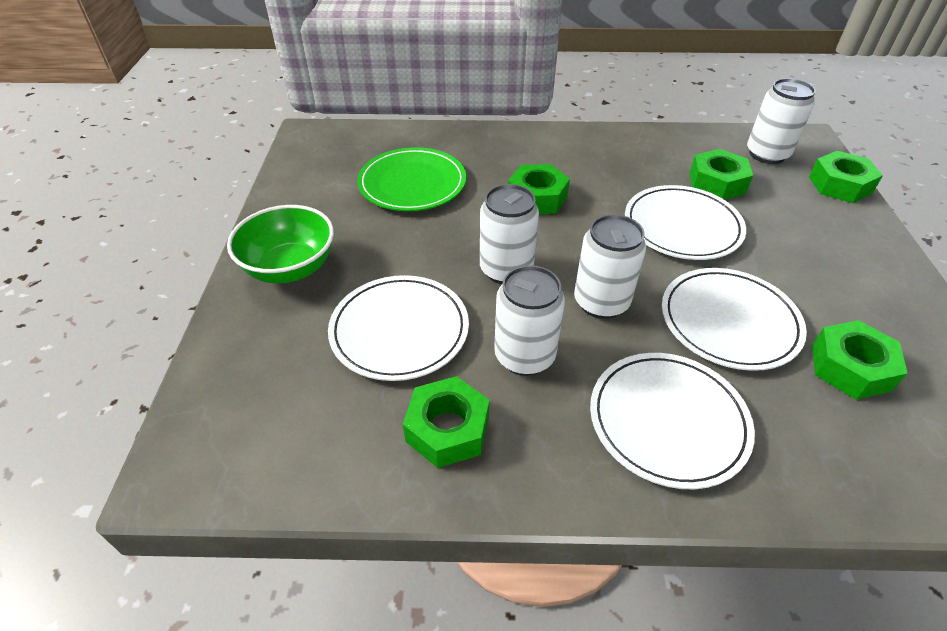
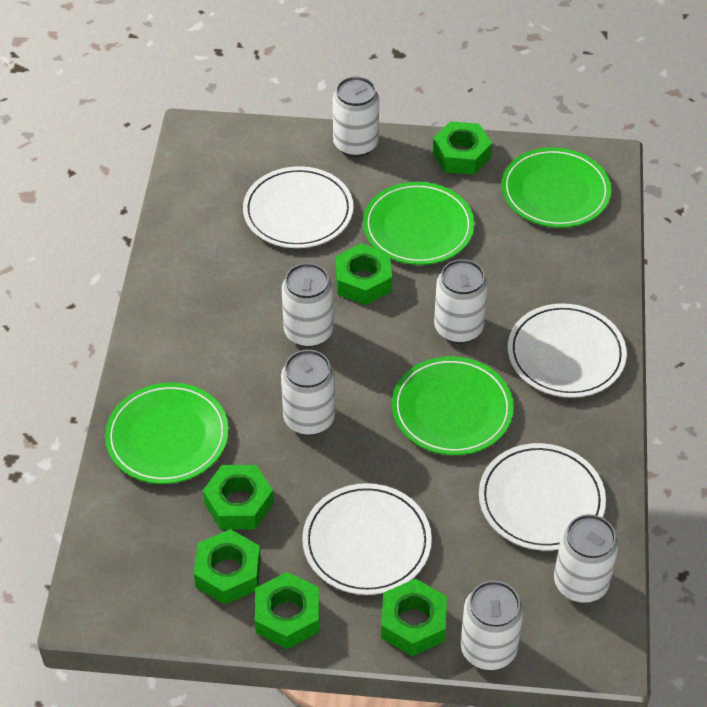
green bowl: 1 -> 0
green nut: 5 -> 6
green plate: 1 -> 4
white can: 4 -> 6

